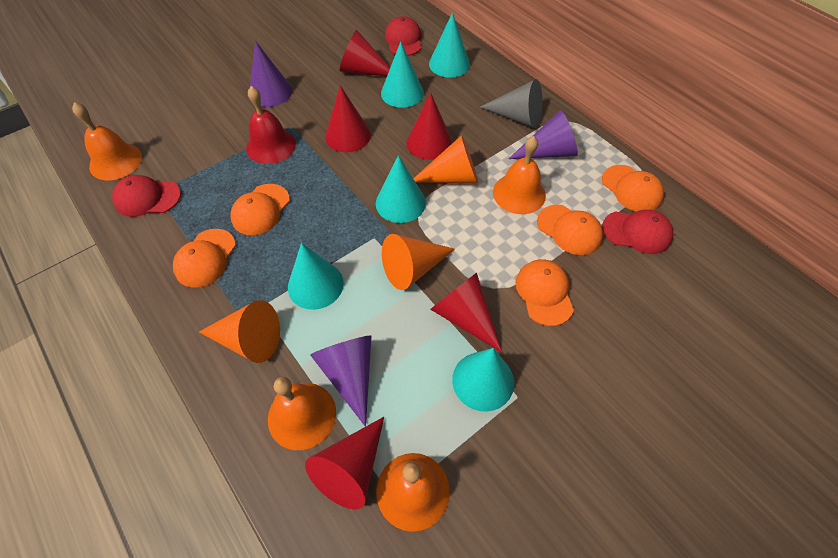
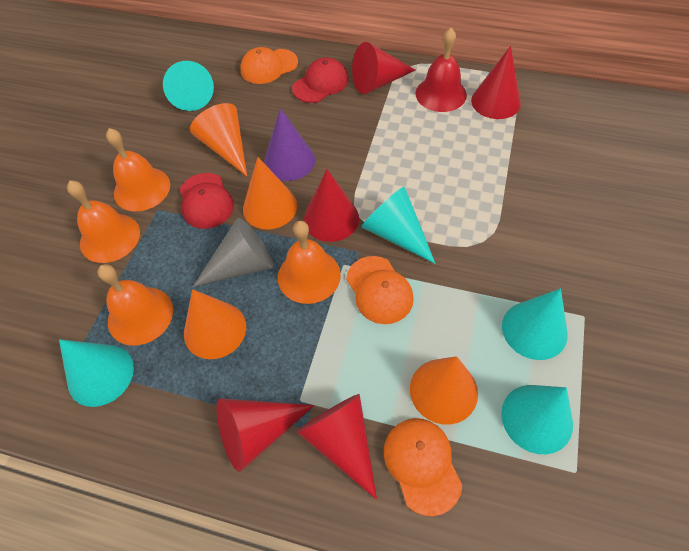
orange cap: 5 -> 3
orange cone: 3 -> 4
purple cone: 3 -> 1
red cap: 3 -> 2

